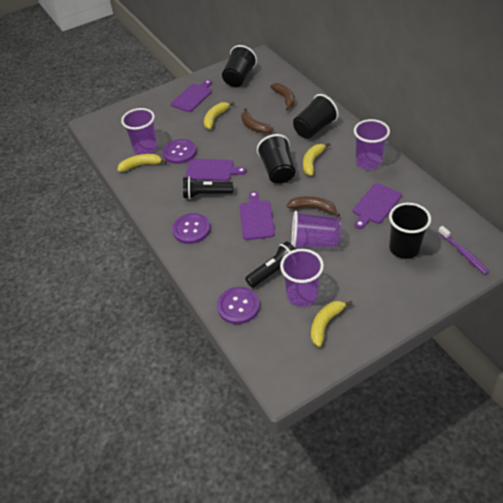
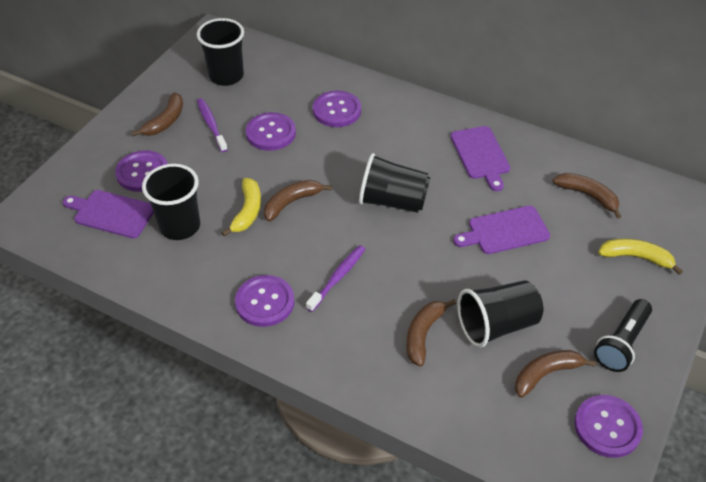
black flashlight: 2 -> 1
brown banana: 3 -> 5
purple button: 3 -> 5
purple cup: 4 -> 0
purple cutting board: 4 -> 3
purple toothbrush: 1 -> 2
yellow banana: 4 -> 2

